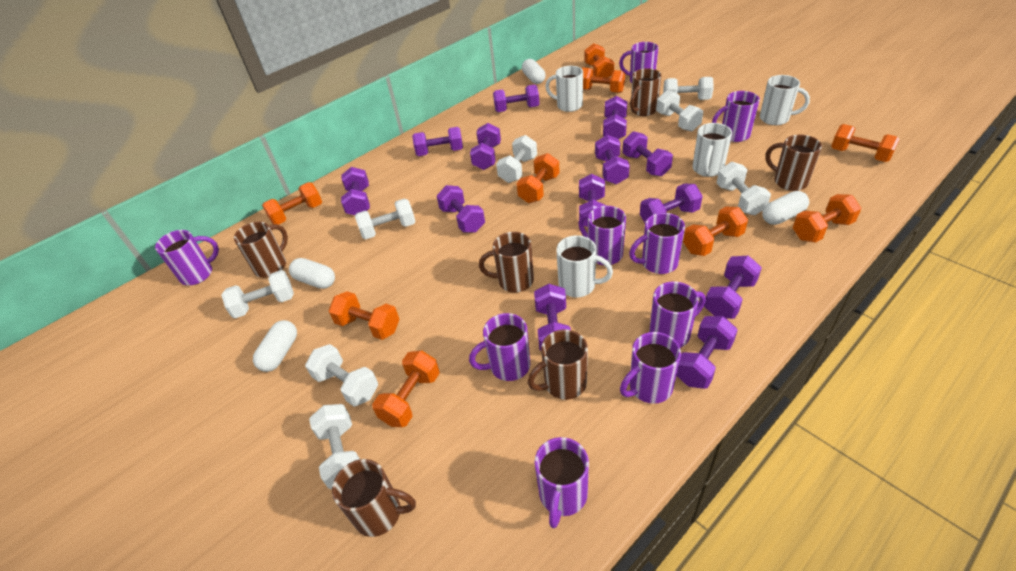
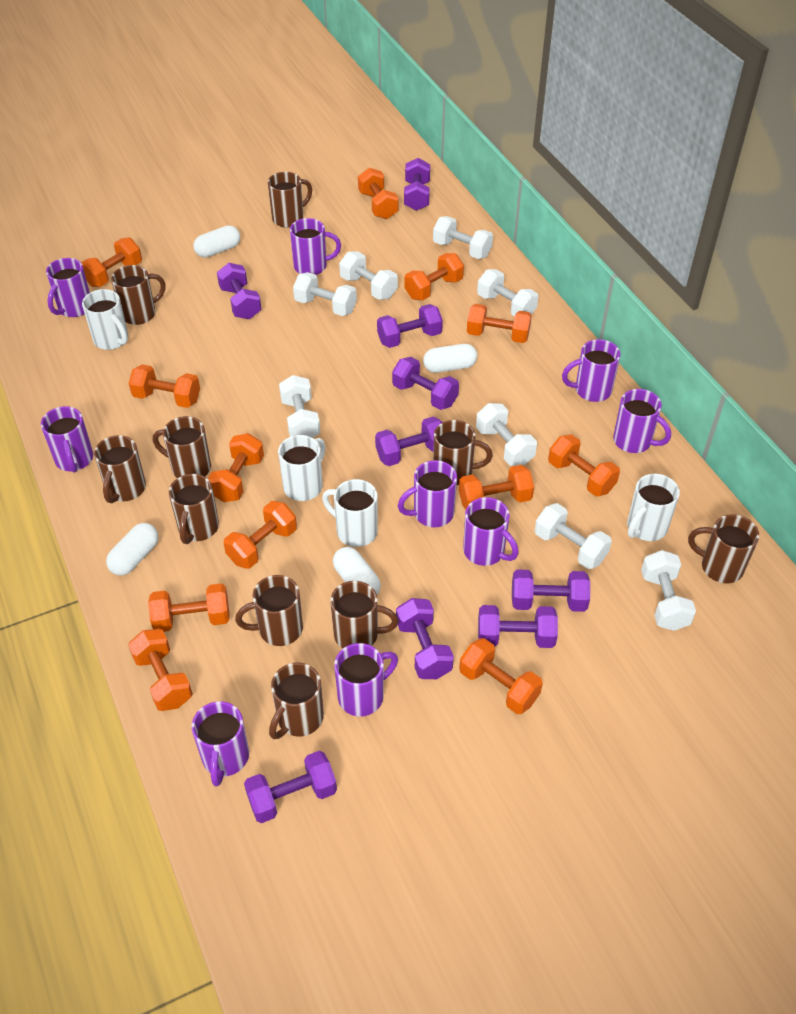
brown mug: 6 -> 10
orange dumbbell: 9 -> 12
purple dumbbell: 13 -> 9

